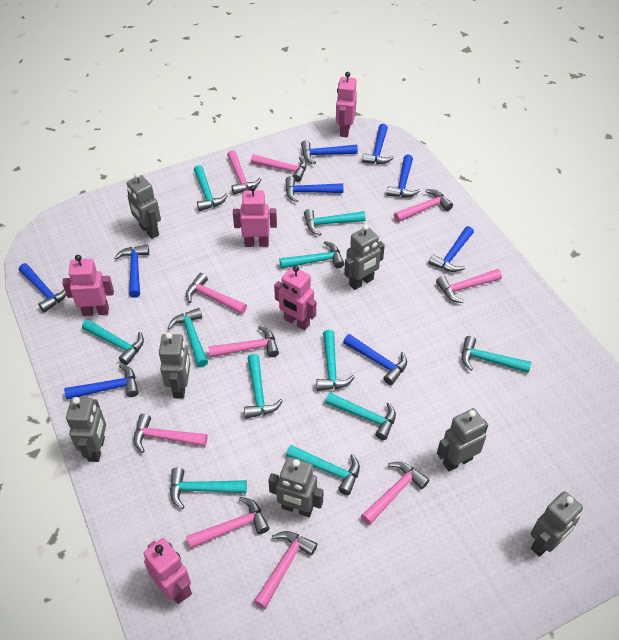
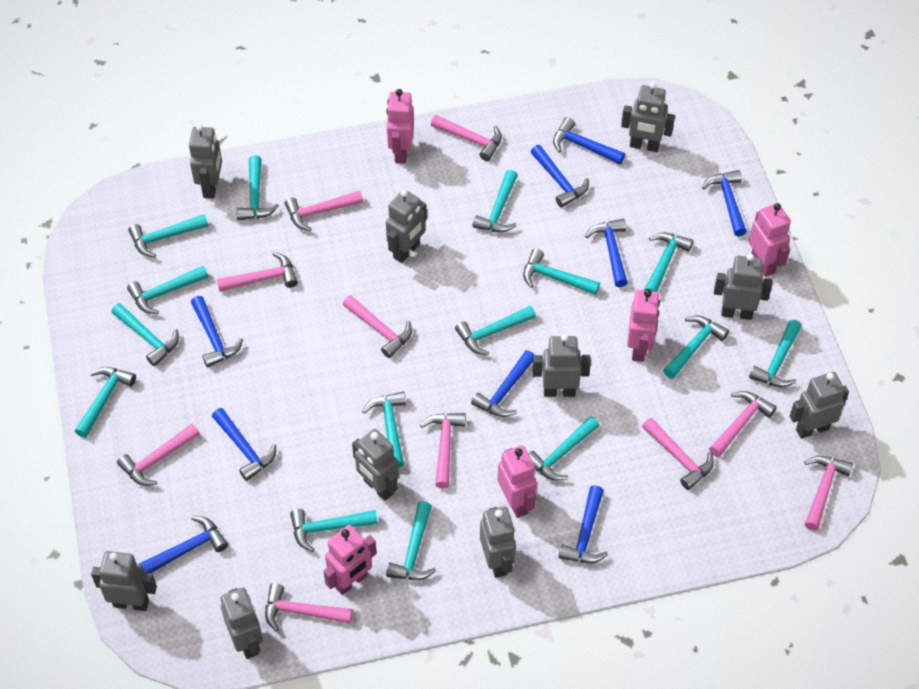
grey robot: 7 -> 10
turquoise hammer: 11 -> 15

